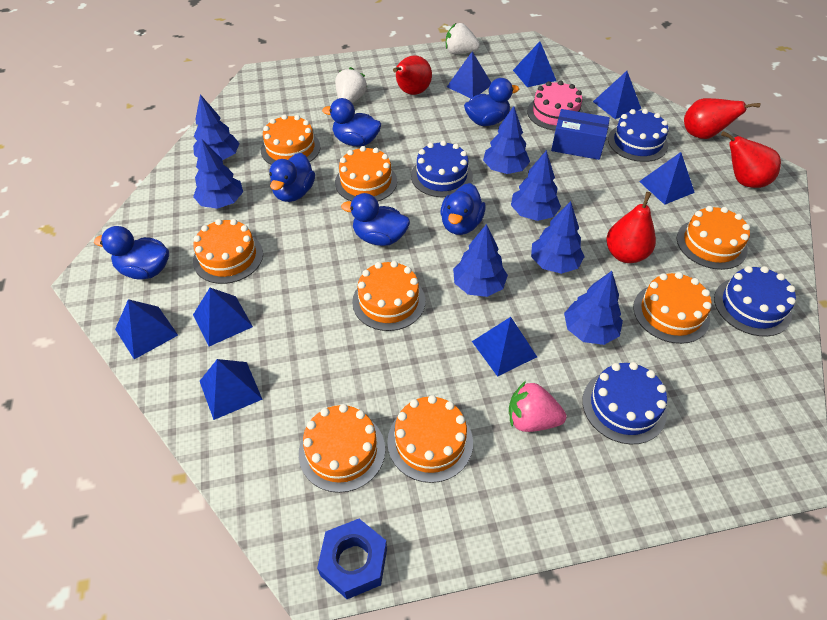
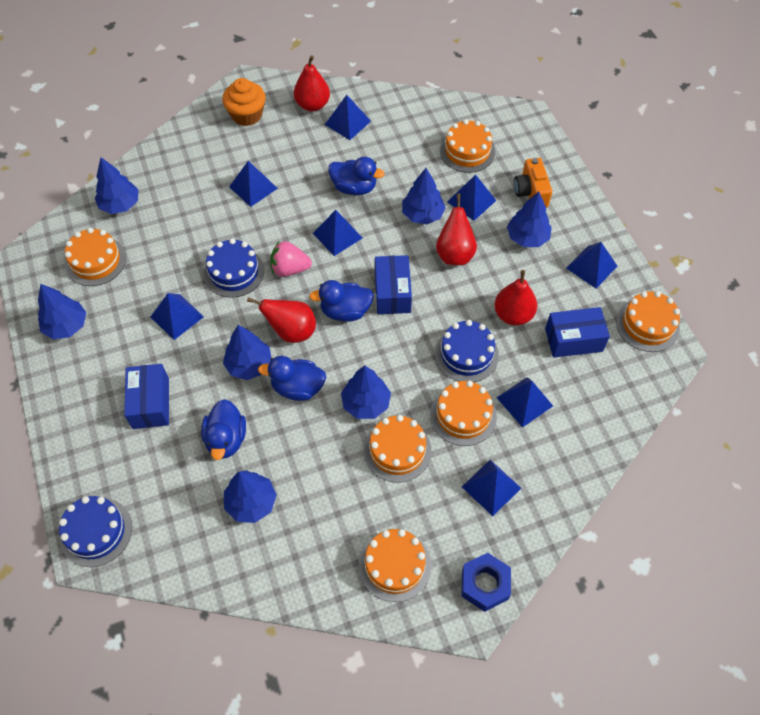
blue box: 1 -> 3
blue cake: 4 -> 3
blue duck: 6 -> 4
orange cake: 8 -> 6
orange camera: 0 -> 1
orange cupcake: 0 -> 1
pink cake: 1 -> 0
white strawberry: 2 -> 0

